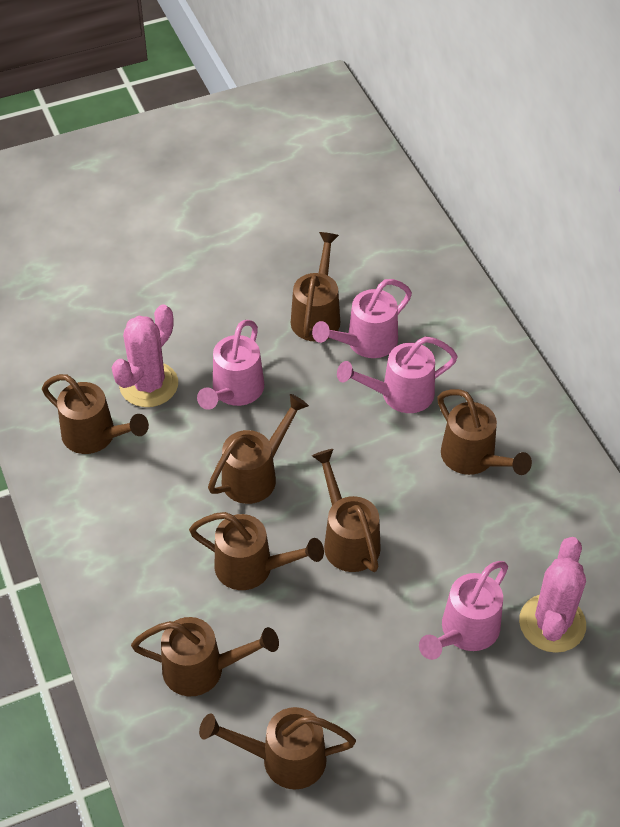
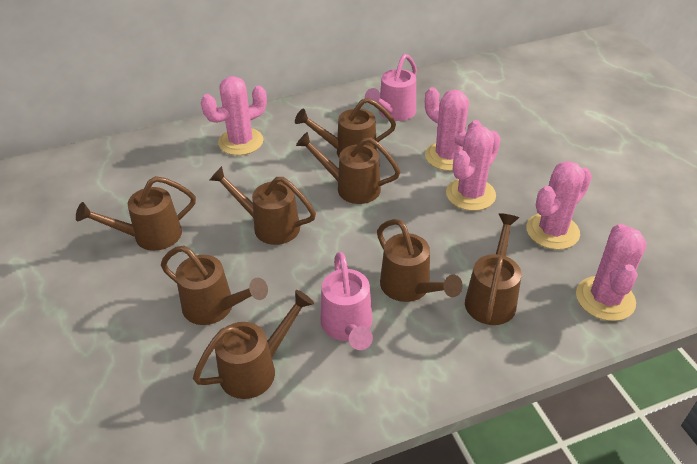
pink cactus: 2 -> 5
pink watering can: 4 -> 2

